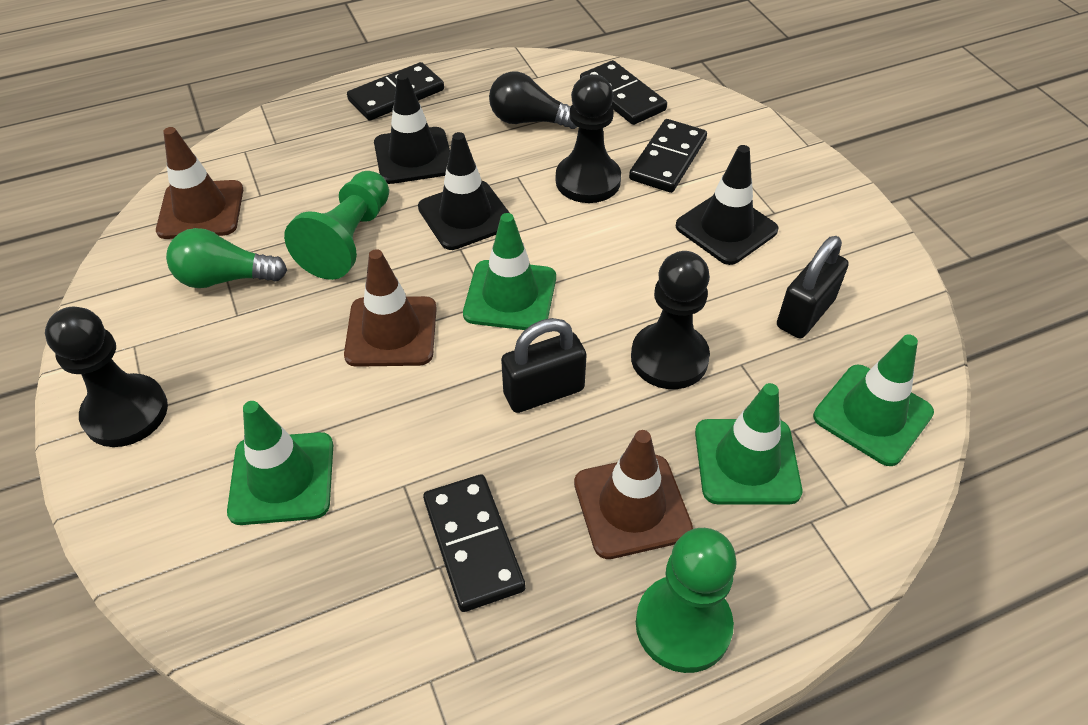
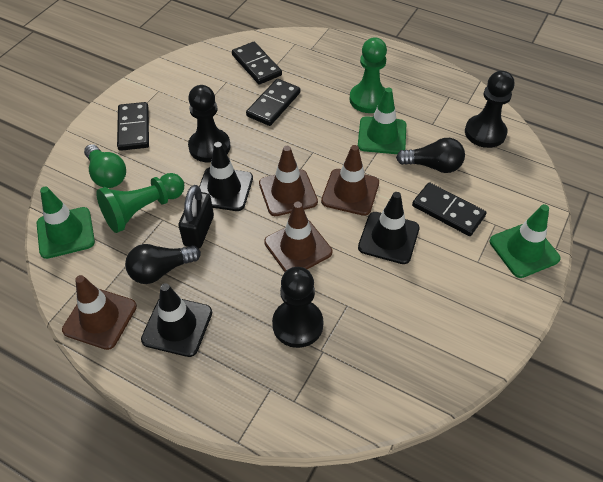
black light bulb: 1 -> 2
black padlock: 2 -> 1
brown traffic cone: 3 -> 4
green traffic cone: 4 -> 3

